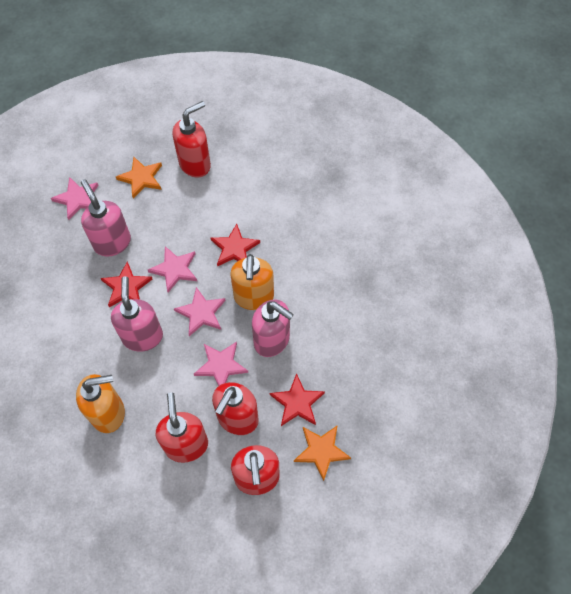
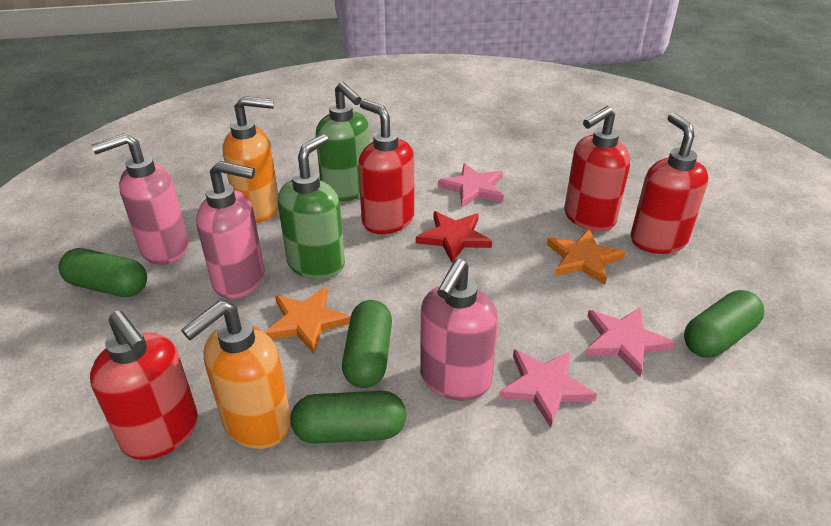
green capsule: 0 -> 4
green soap dispenser: 0 -> 2
pink star: 4 -> 3
red star: 3 -> 1

